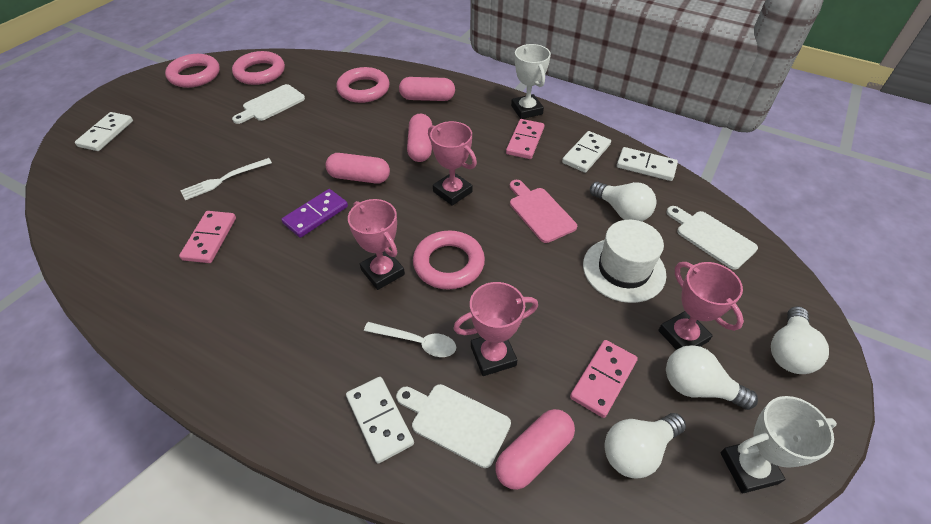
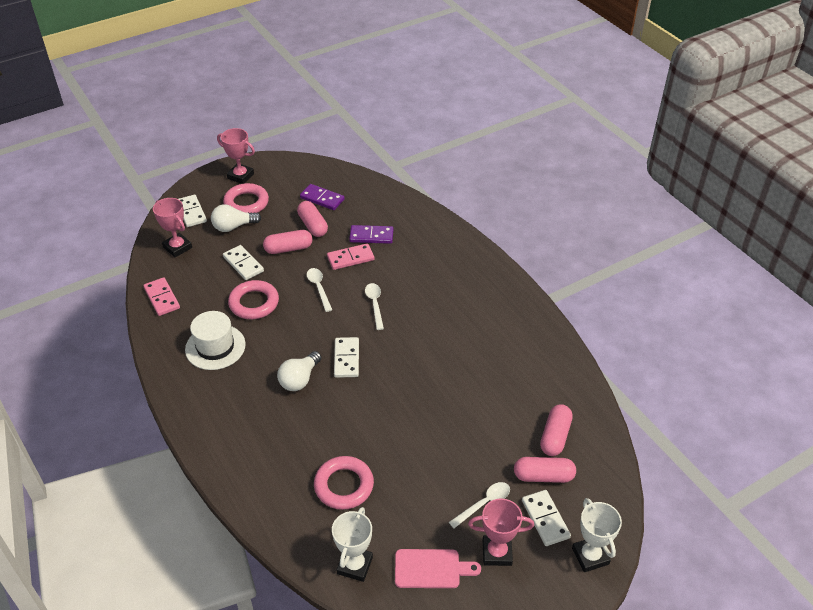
pink domino: 3 -> 2
pink ring: 4 -> 3
pink trophy: 4 -> 3
purple domino: 1 -> 2
white cutting board: 3 -> 0
white fork: 1 -> 0
white light bulb: 4 -> 2
white spoon: 1 -> 3

